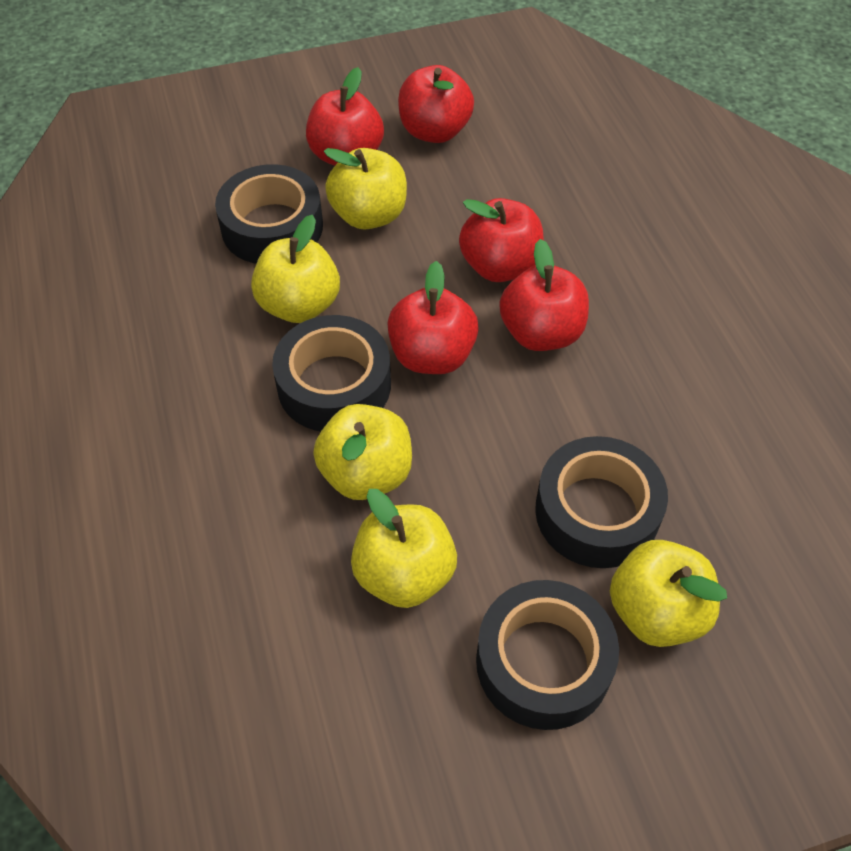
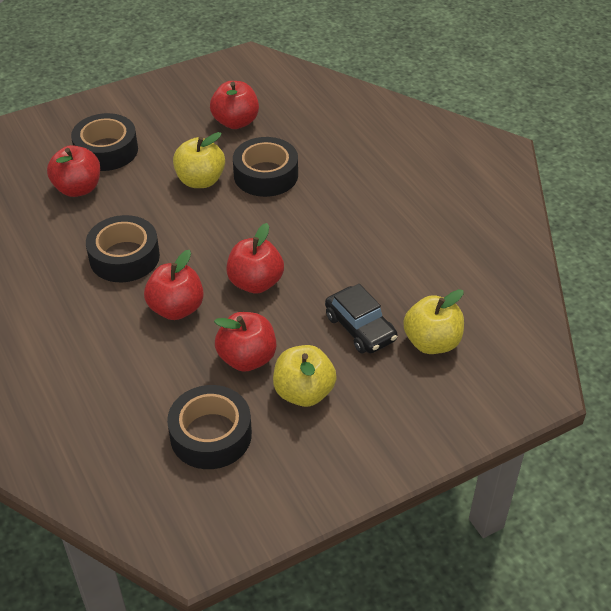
black car: 0 -> 1
yellow apple: 5 -> 3

